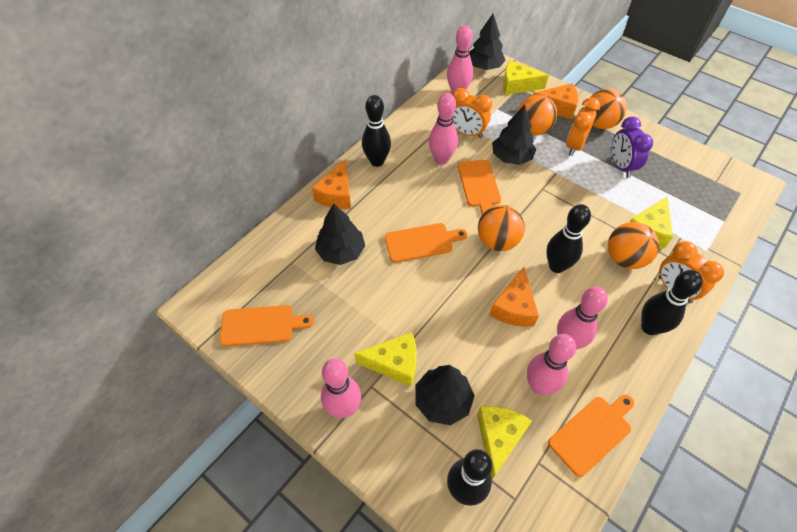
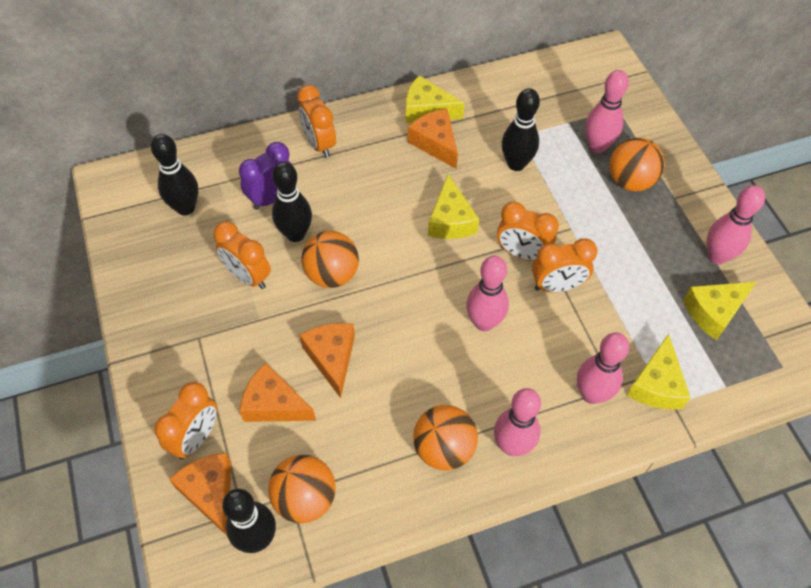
black tree: 4 -> 0
orange cheese: 3 -> 4
orange clock: 3 -> 5
orange cutting board: 4 -> 0

